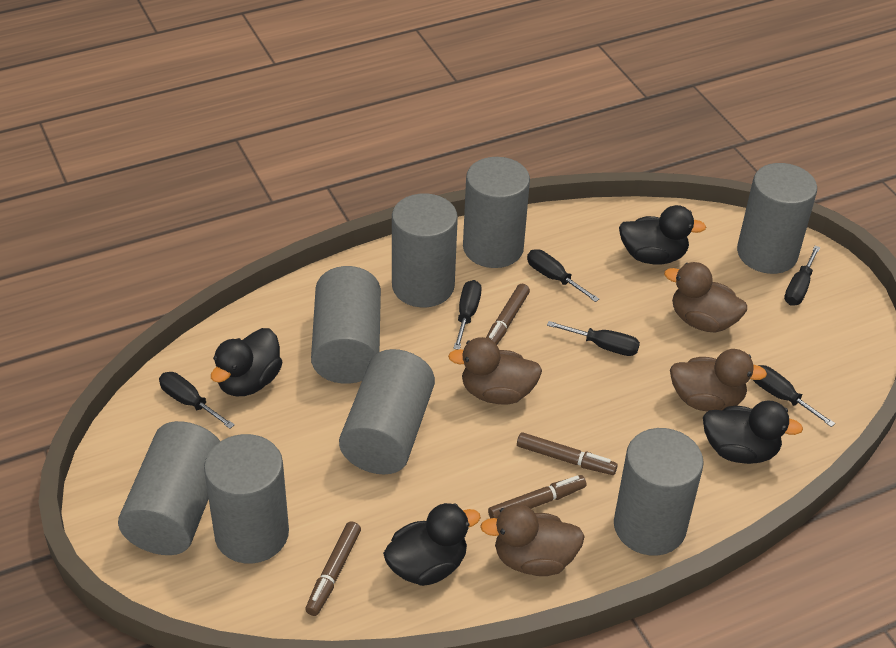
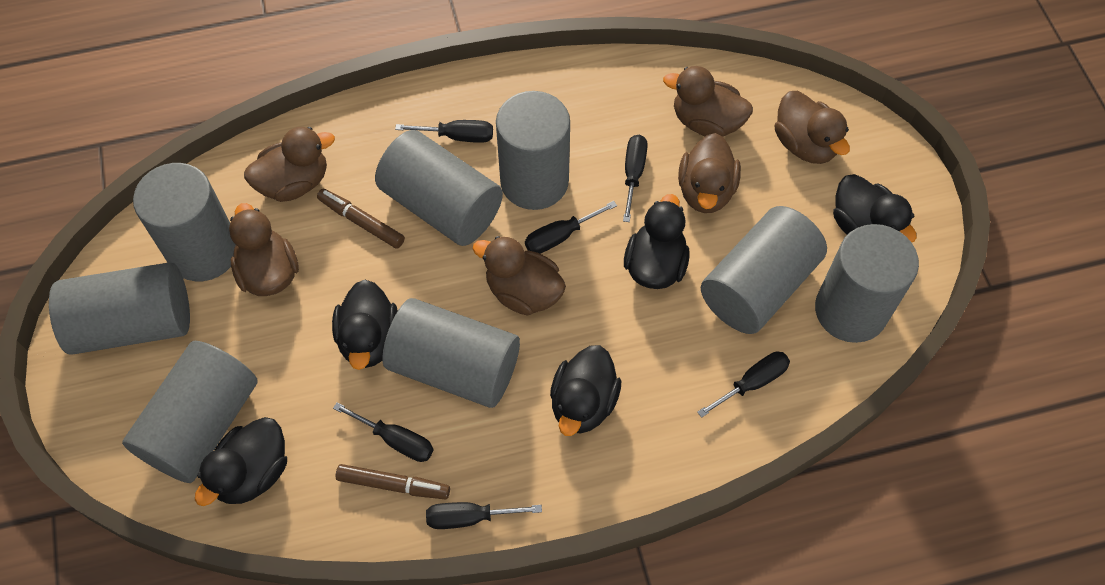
black duck: 4 -> 5
brown duck: 4 -> 6
brown marker: 4 -> 2

